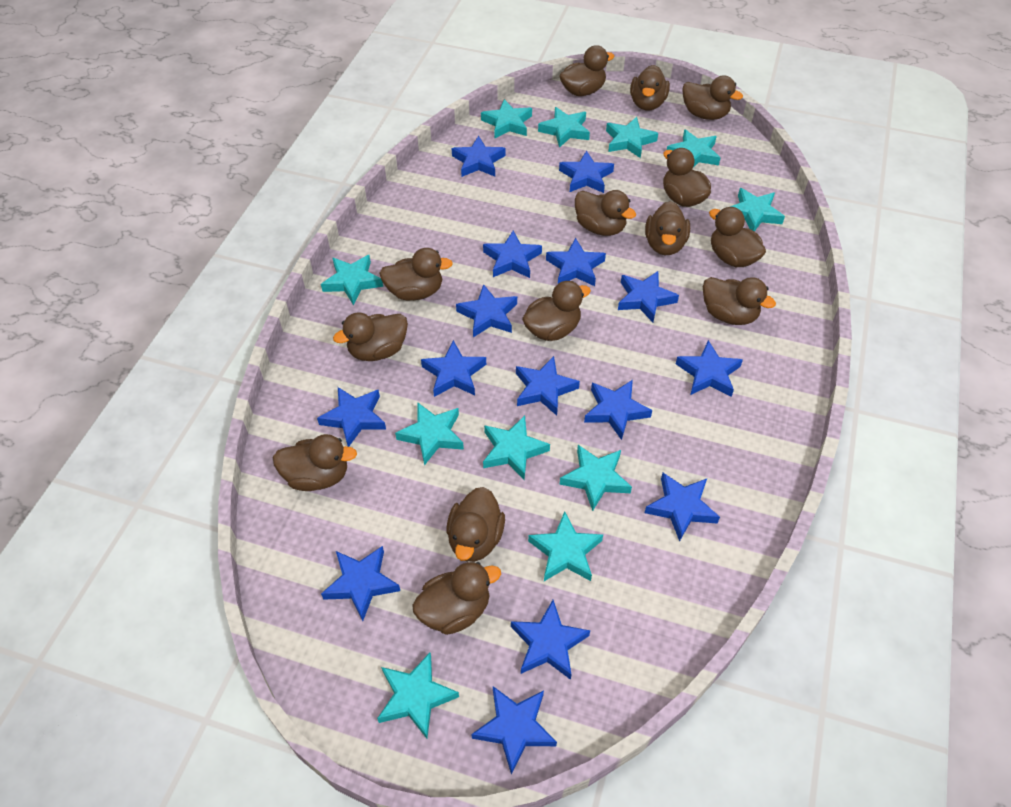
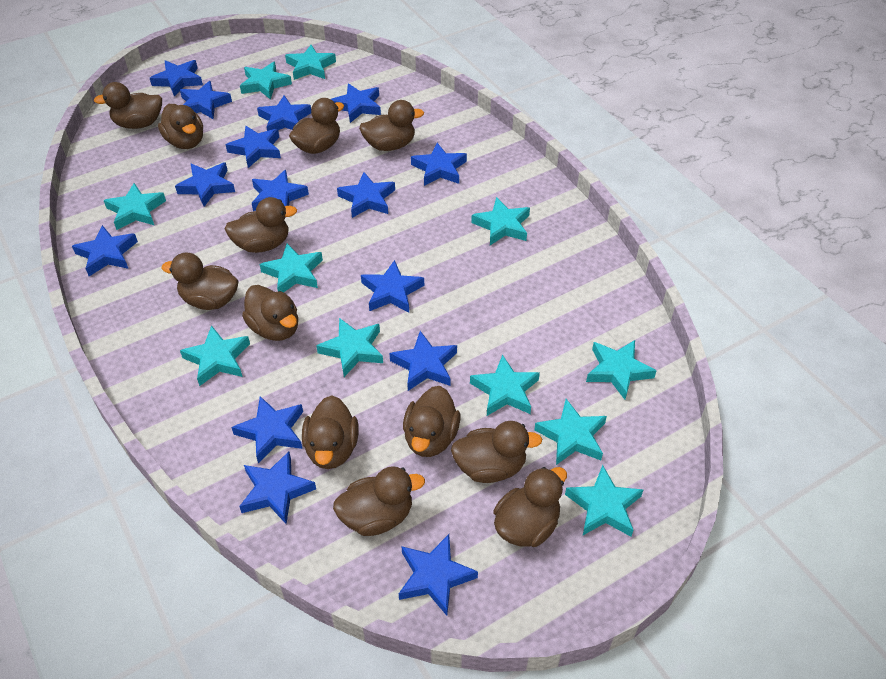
brown duck: 14 -> 12

